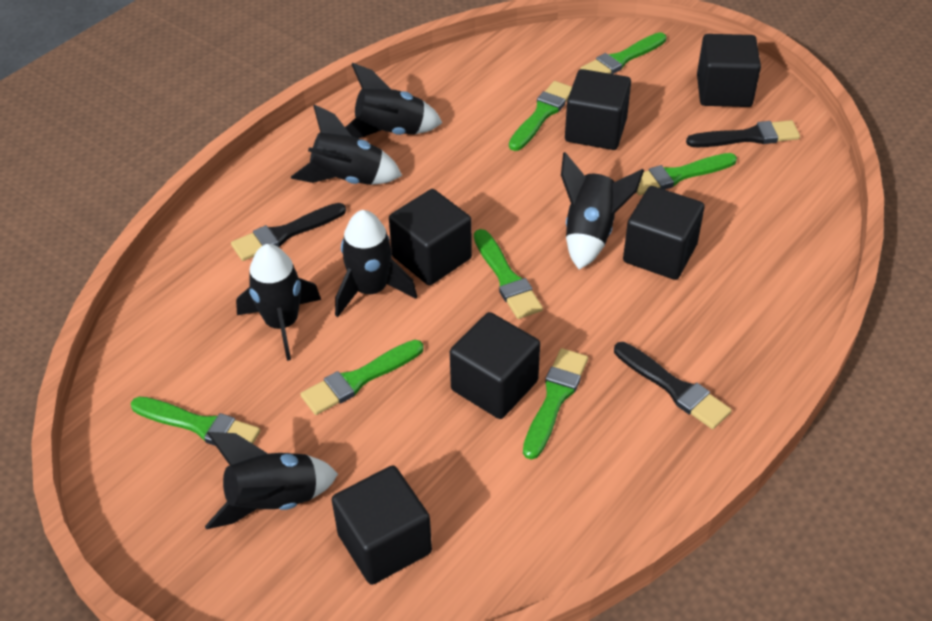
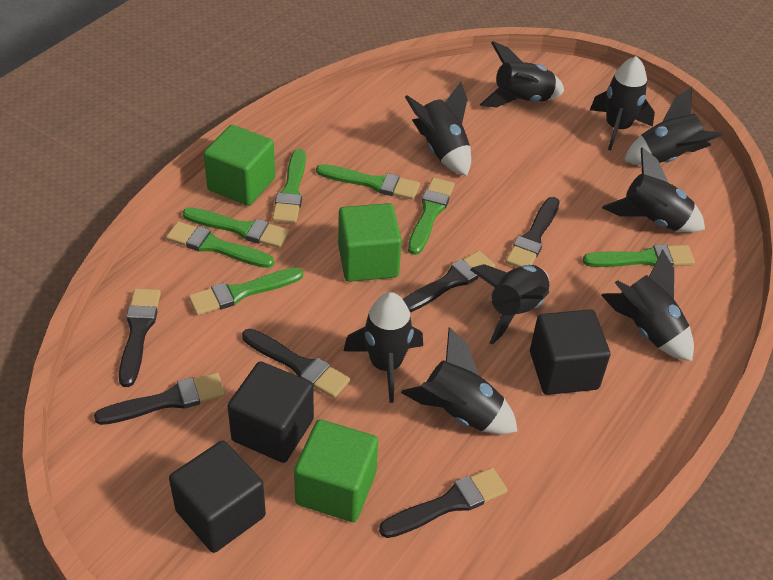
black brush: 3 -> 6
black cube: 6 -> 3
black rocket: 6 -> 9
green cube: 0 -> 3

